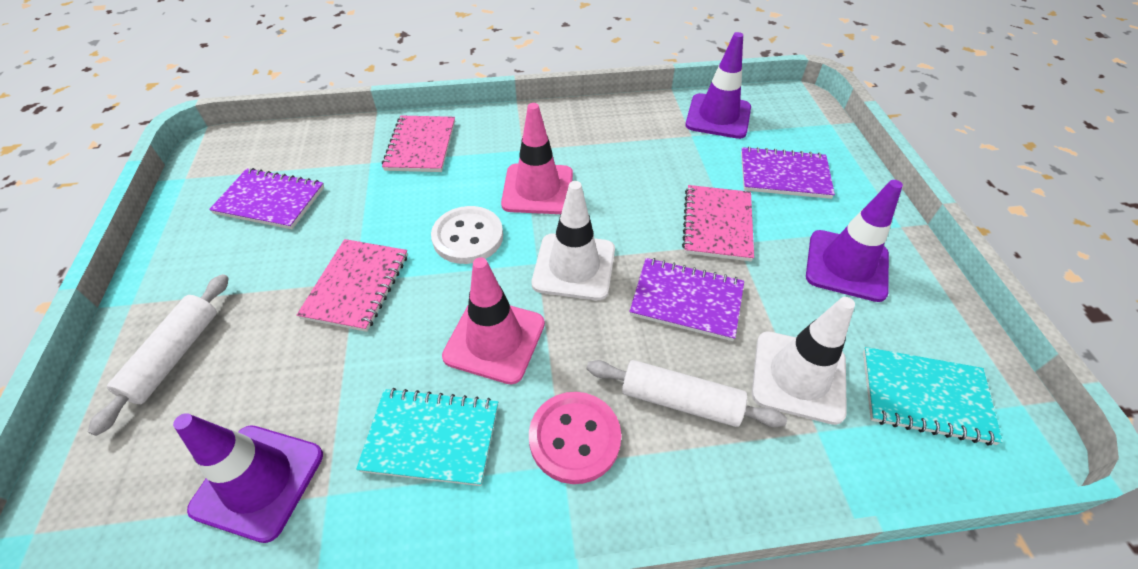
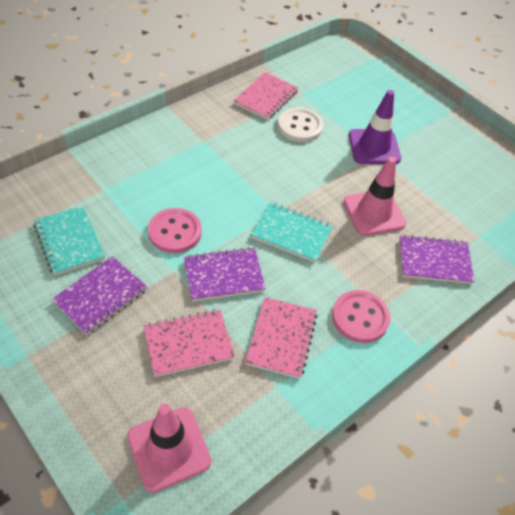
pink button: 1 -> 2
purple traffic cone: 3 -> 1
white rolling pin: 2 -> 0
white traffic cone: 2 -> 0

